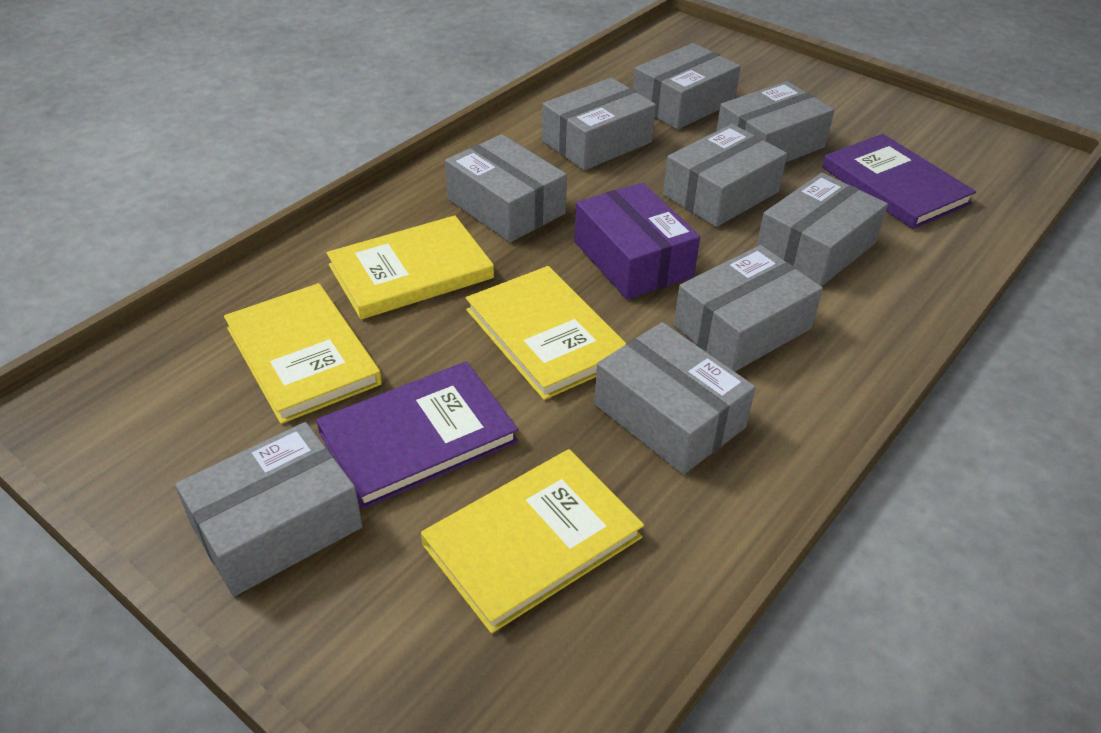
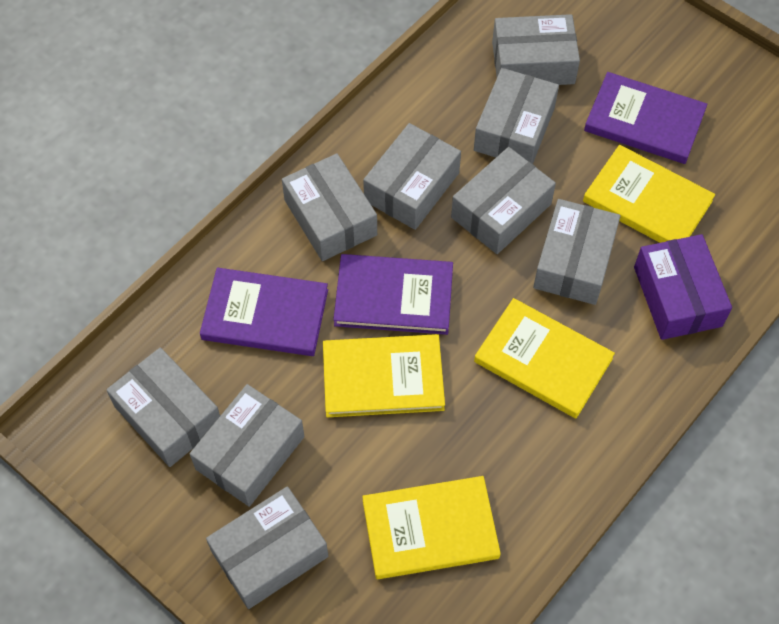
purple book: 2 -> 3

